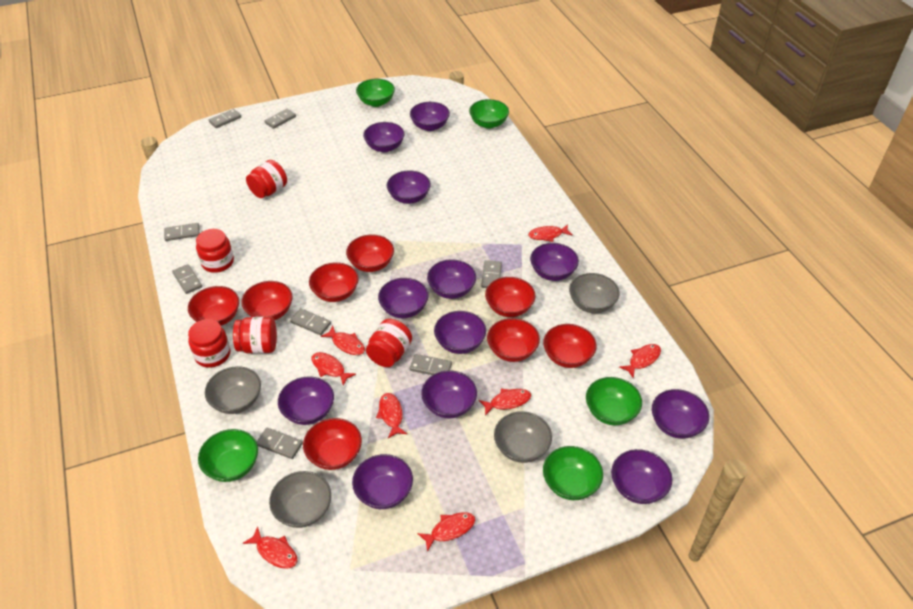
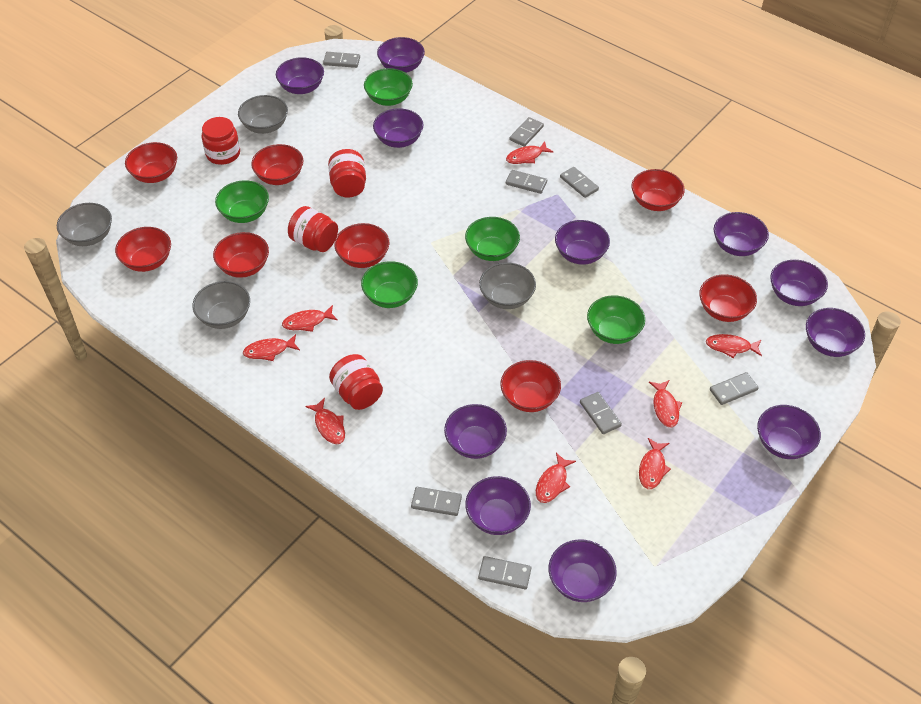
purple bowl: 12 -> 11
red jar: 5 -> 4

